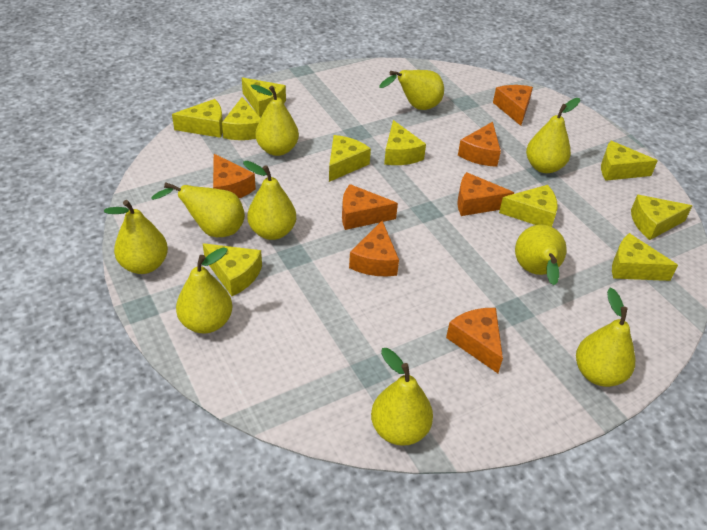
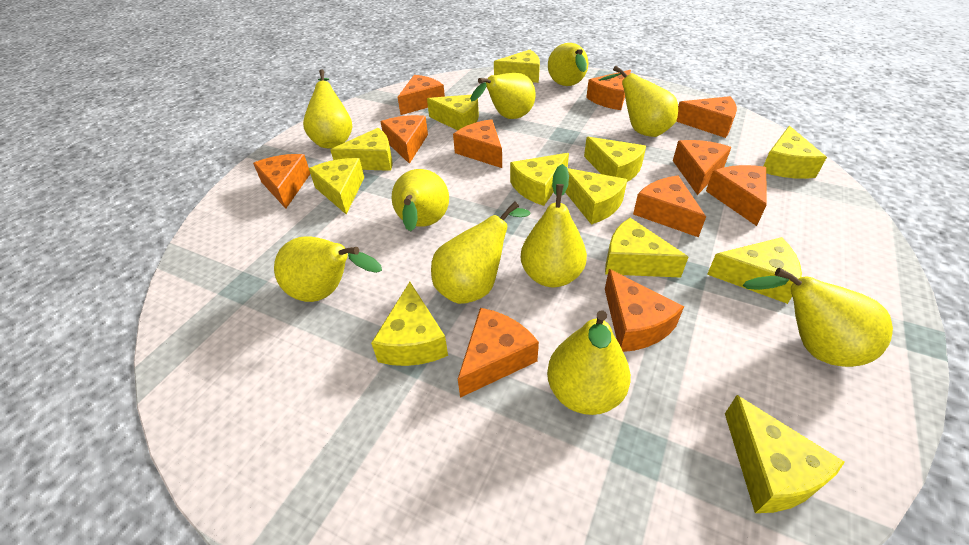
orange cheese: 7 -> 11
yellow cheese: 10 -> 12

